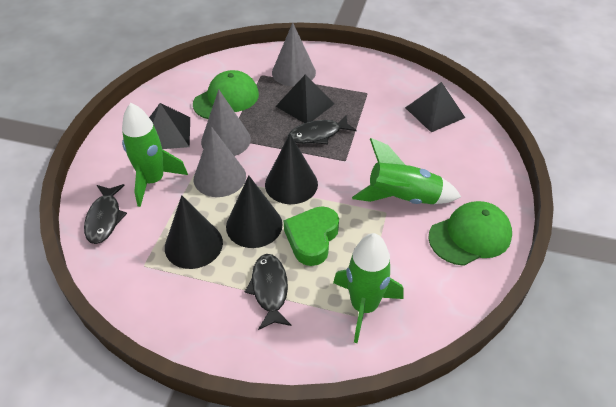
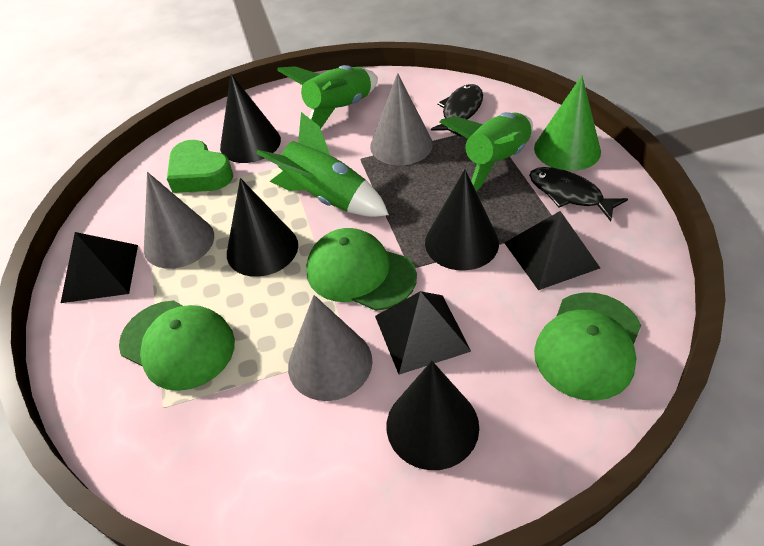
black cone: 3 -> 4
black fish: 3 -> 2
green cap: 2 -> 3
green cone: 0 -> 1

